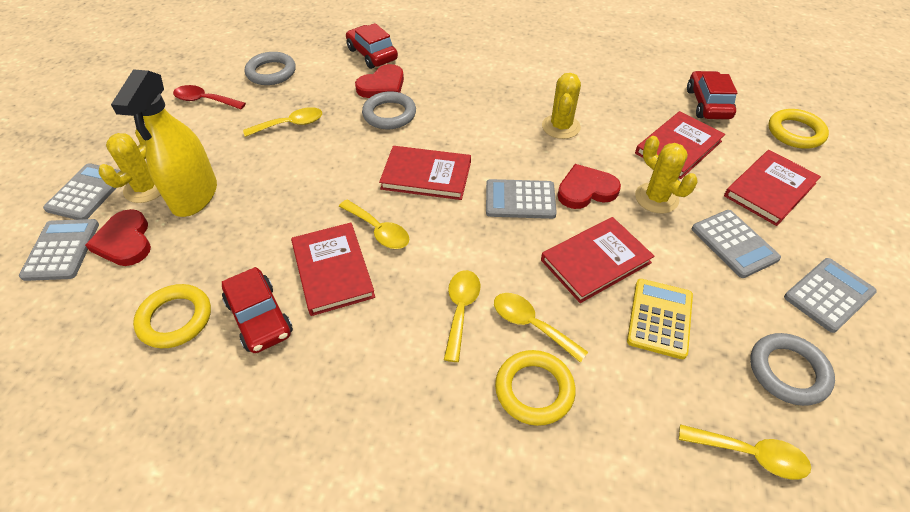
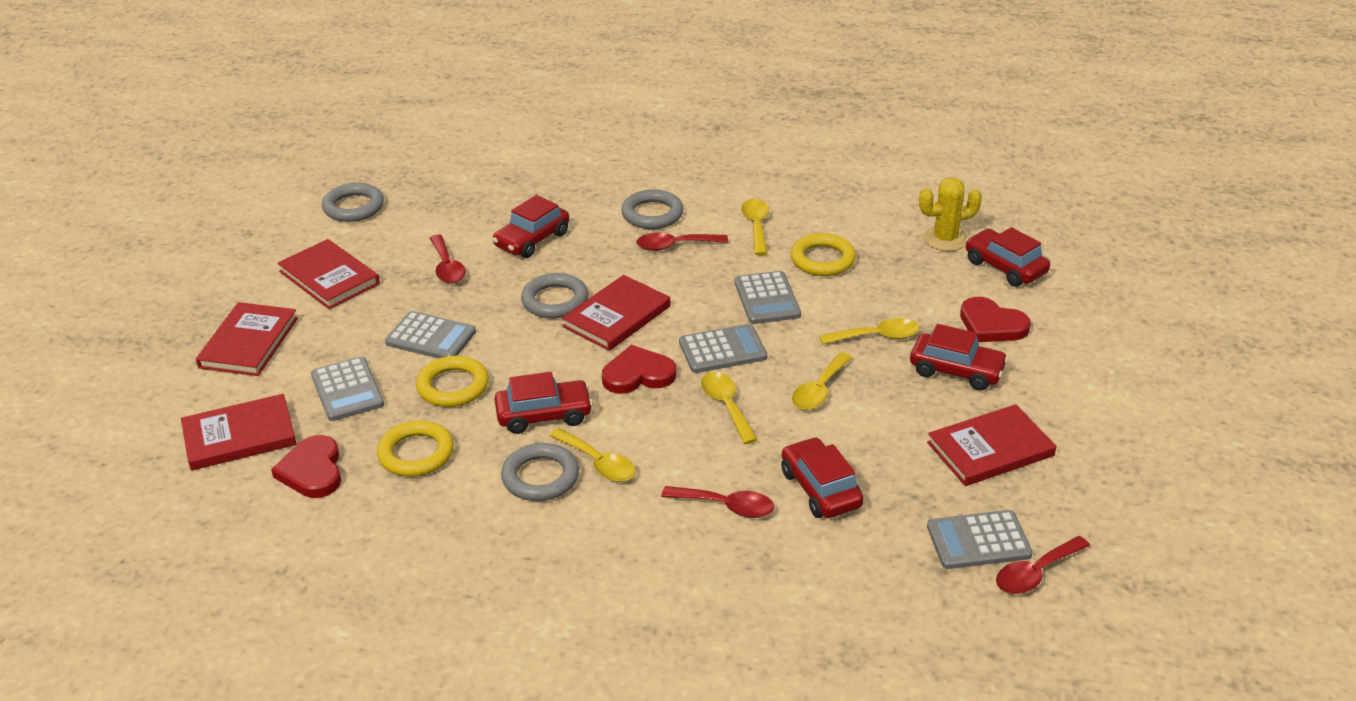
grey ring: 3 -> 4
red car: 3 -> 5
red spoon: 1 -> 4
yellow cactus: 3 -> 1
yellow calculator: 1 -> 0
yellow spray bottle: 1 -> 0

